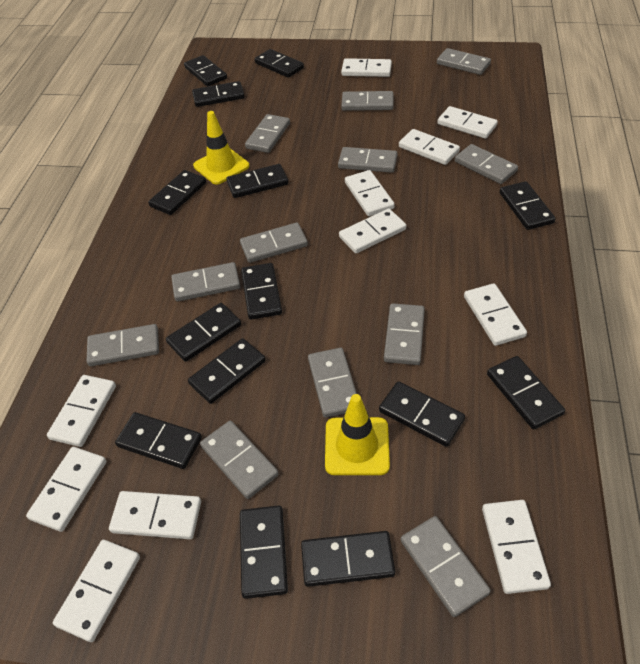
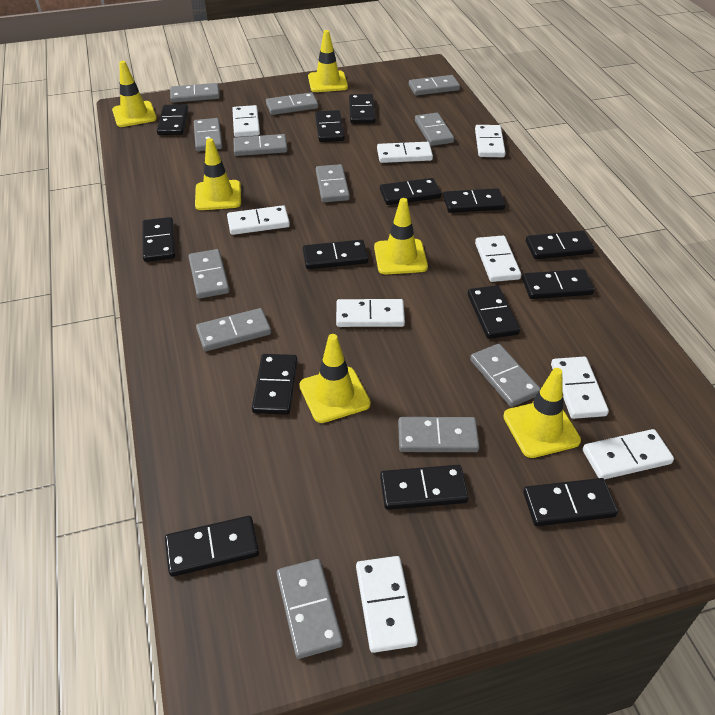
white domino: 11 -> 9
yellow traffic cone: 2 -> 6

